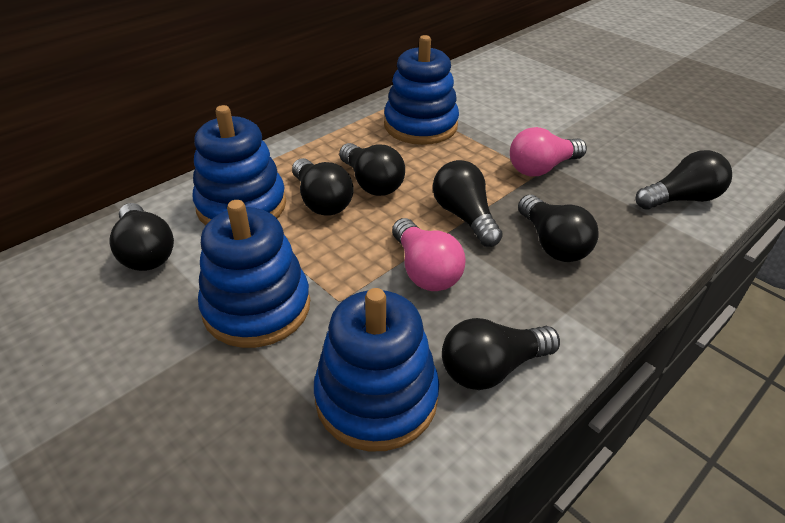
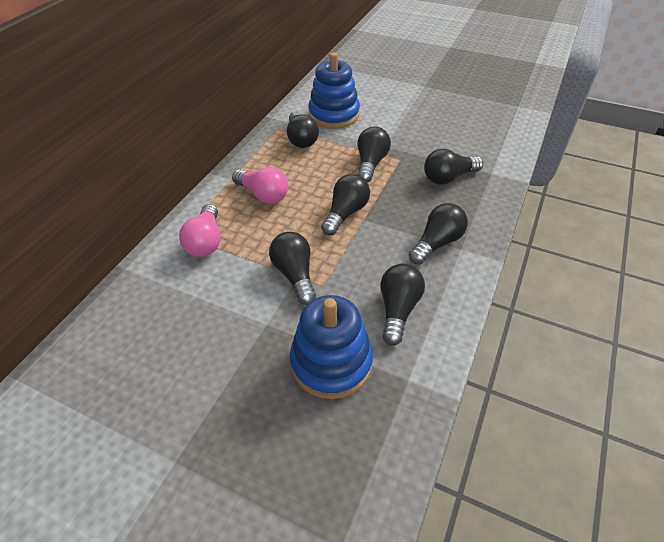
blue stacking toy: 4 -> 2

